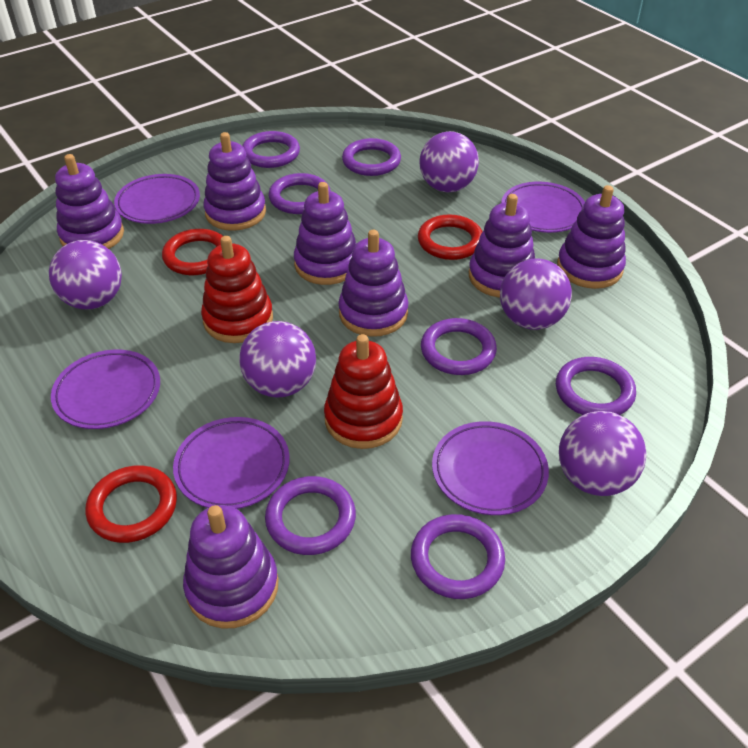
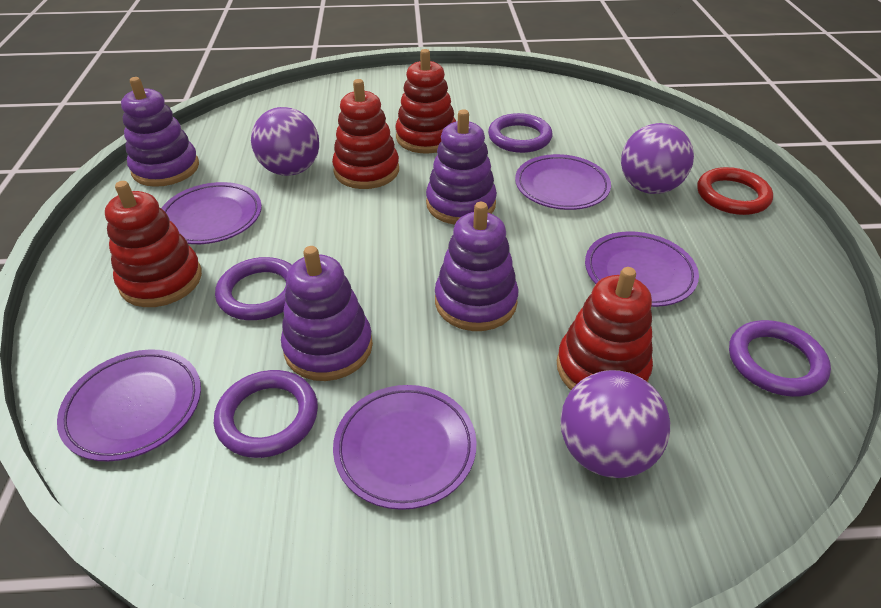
purple ball: 5 -> 3
purple ring: 7 -> 4
purple stacking toy: 7 -> 4
red ring: 3 -> 1
red stacking toy: 2 -> 4

